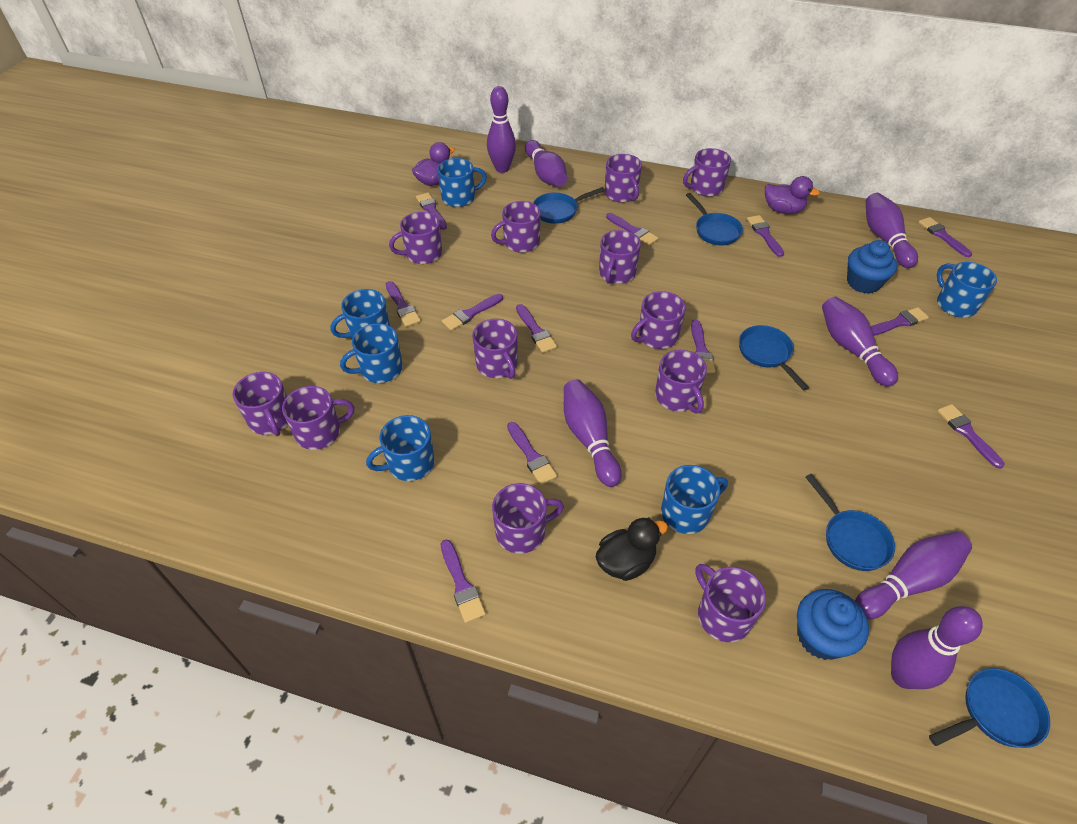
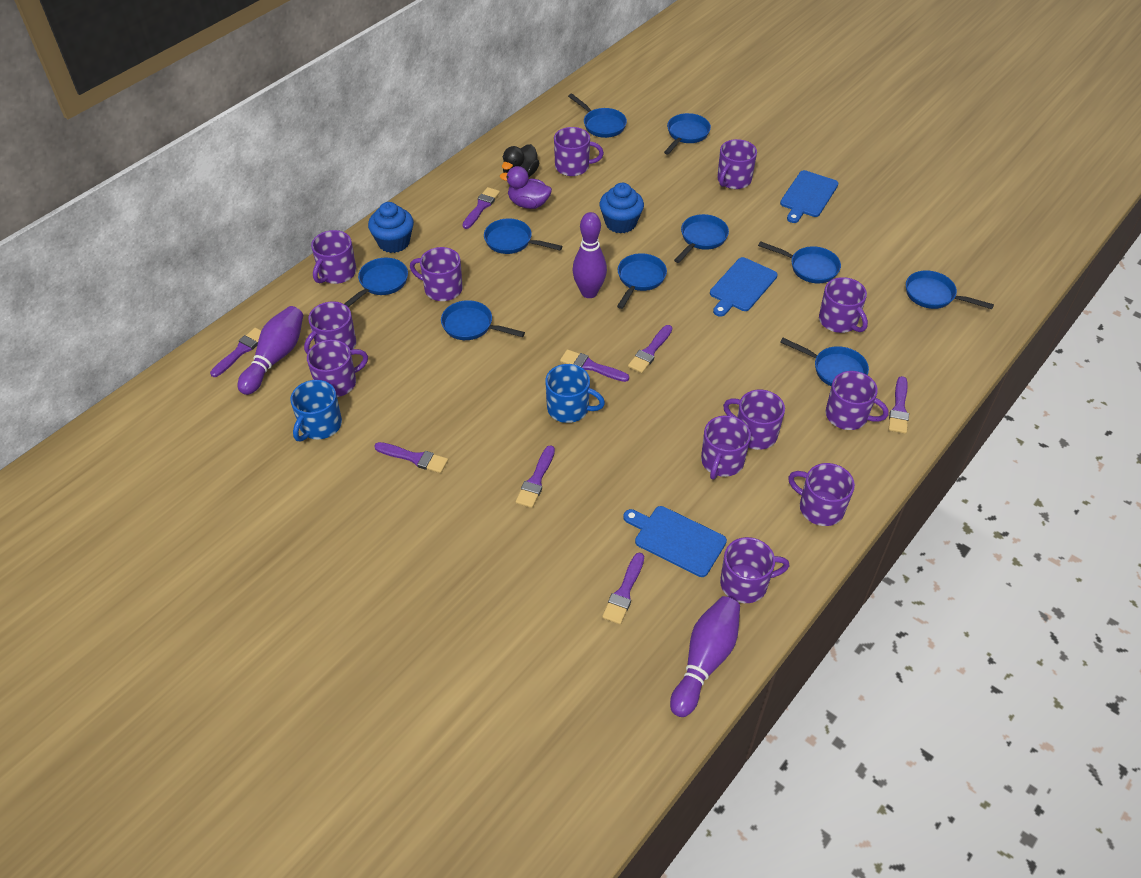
blue cutting board: 0 -> 3
blue mug: 6 -> 2
blue pan: 5 -> 10
purple bowling pin: 7 -> 3
purple brush: 12 -> 8
purple duck: 2 -> 1

